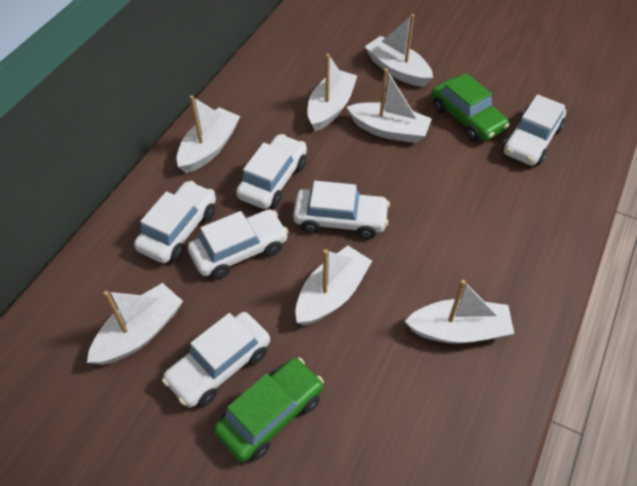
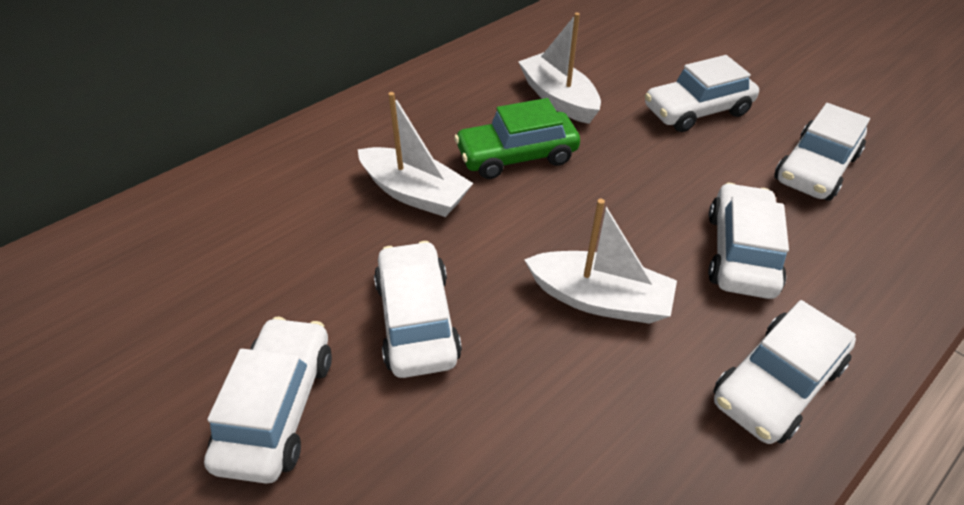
green car: 2 -> 1
white boat: 7 -> 3

